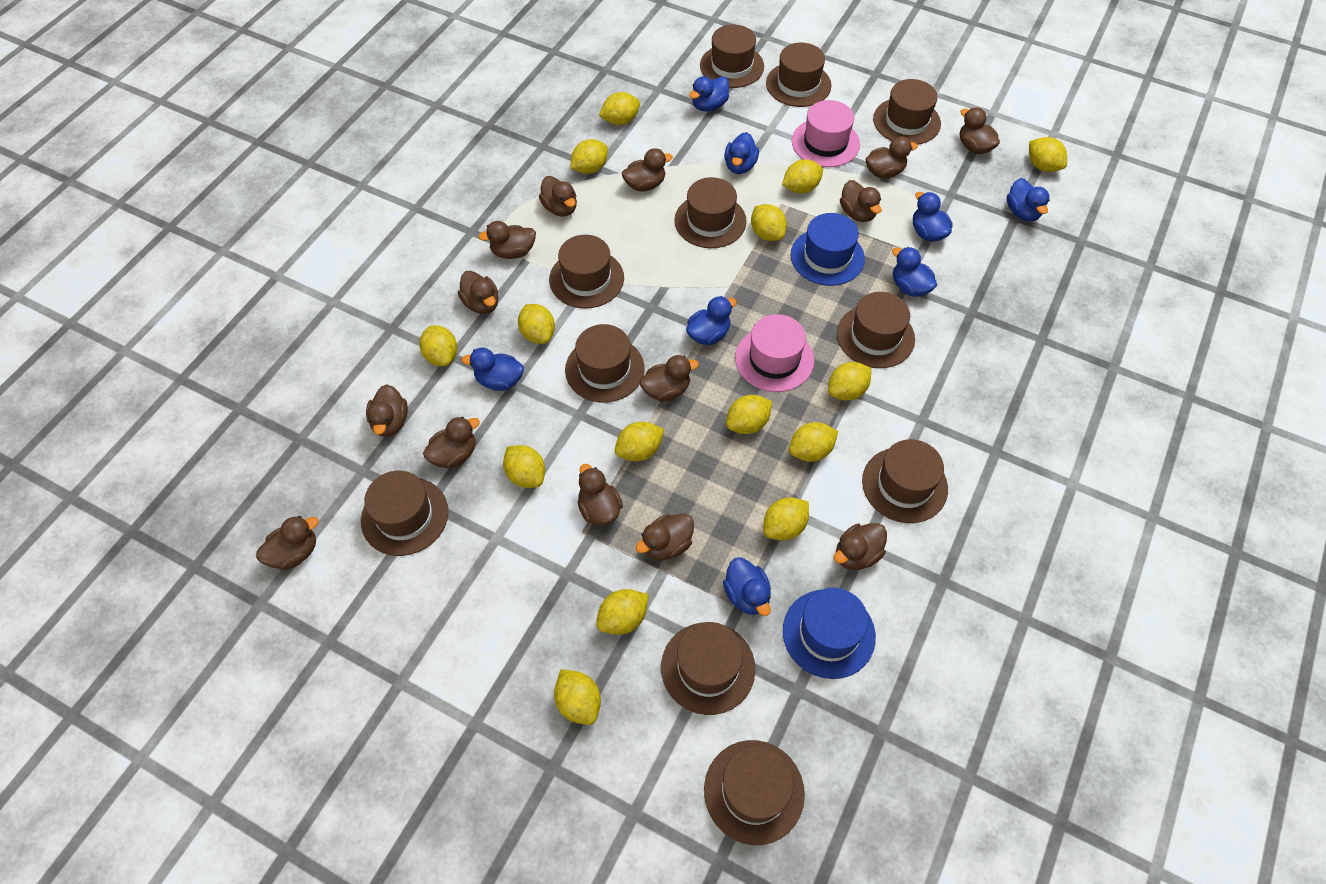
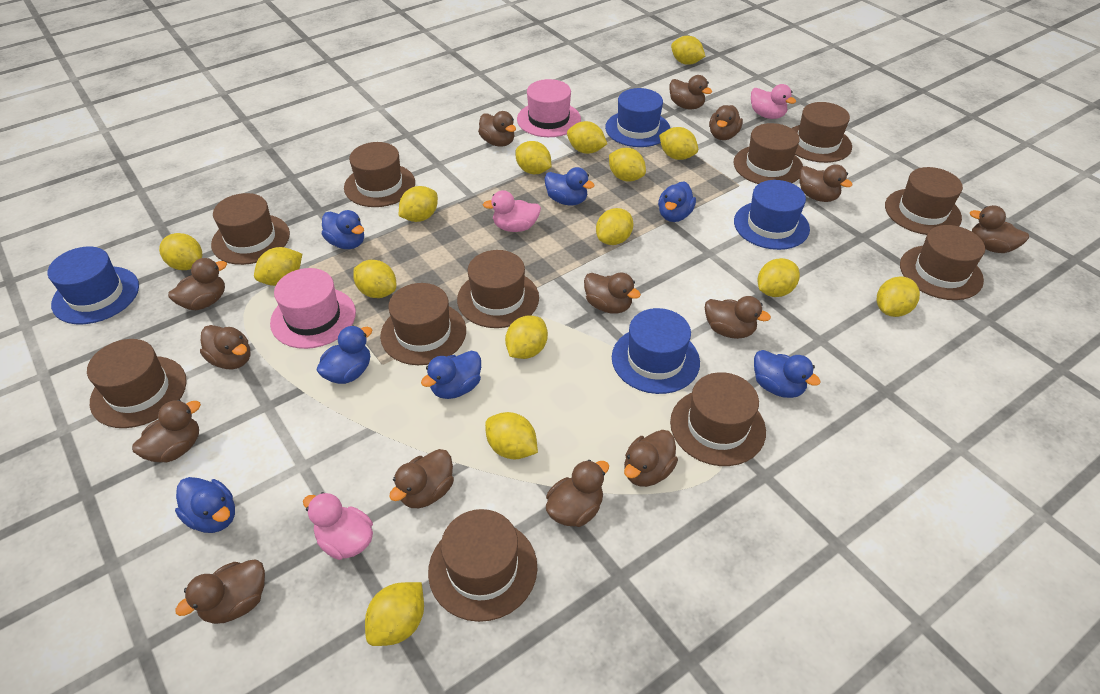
blue duck: 8 -> 7
blue hat: 2 -> 4
pink duck: 0 -> 3

